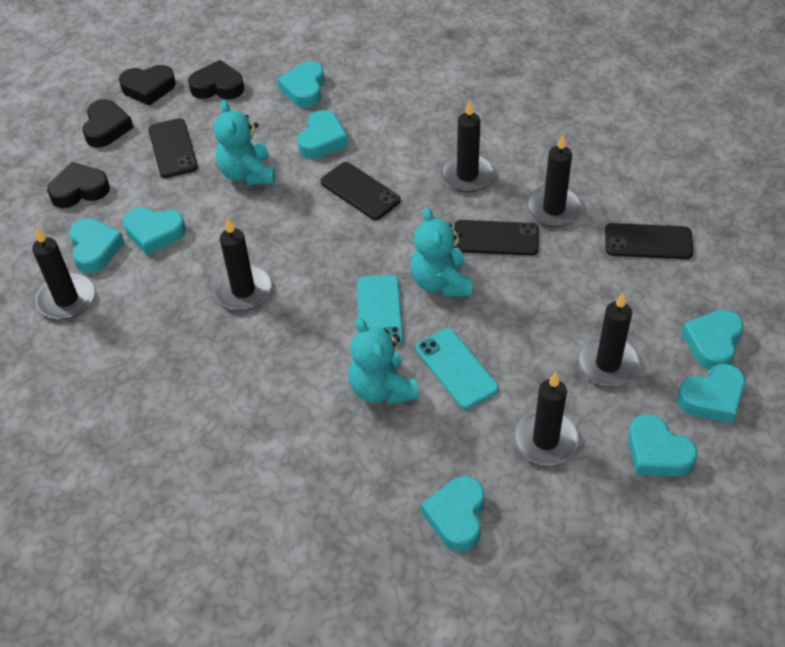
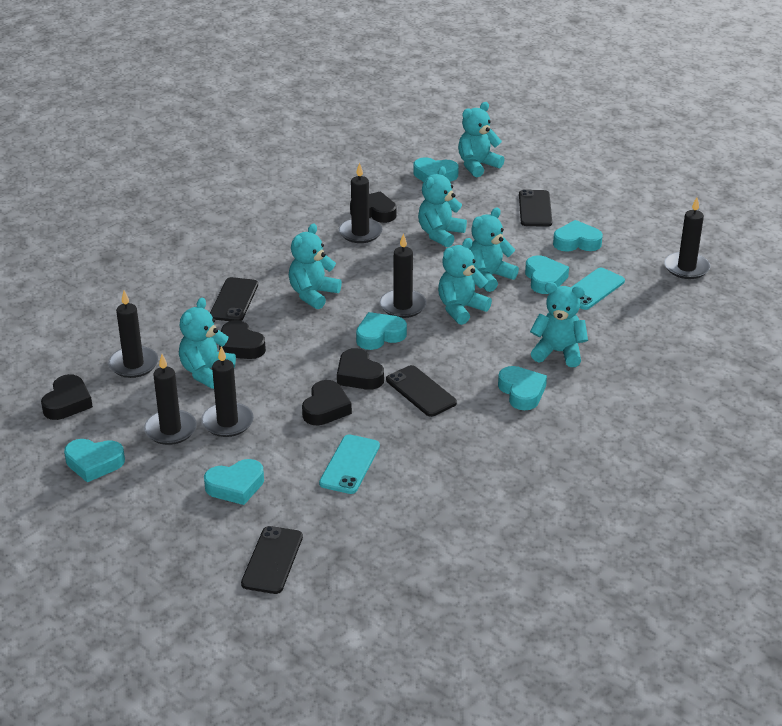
black heart: 4 -> 5
turquoise heart: 8 -> 7
turquoise teddy bear: 3 -> 7

